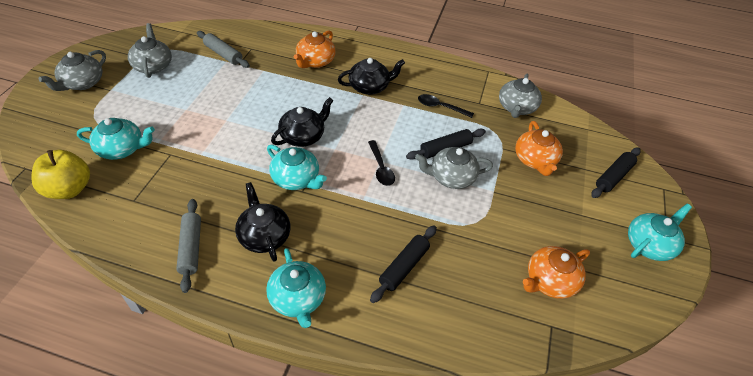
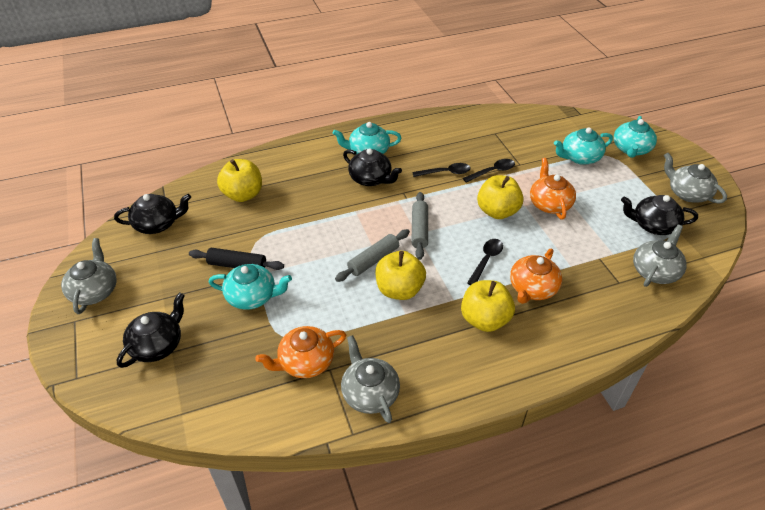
black rolling pin: 3 -> 1
black spoon: 2 -> 3
black teapot: 3 -> 4
yellow apple: 1 -> 4

